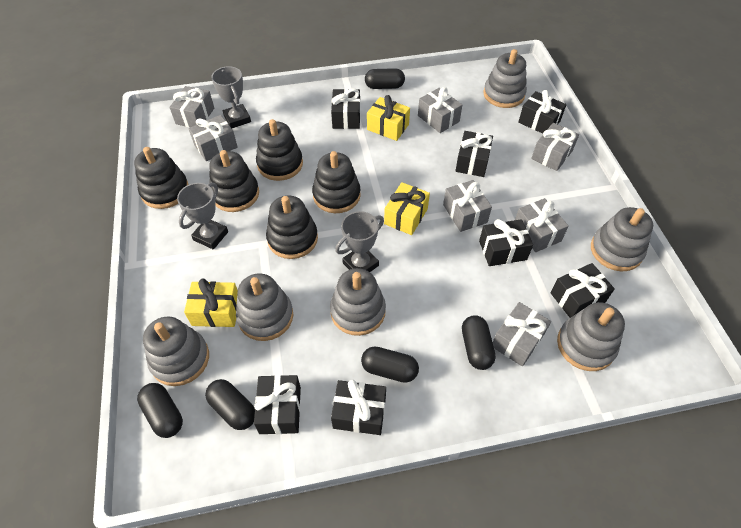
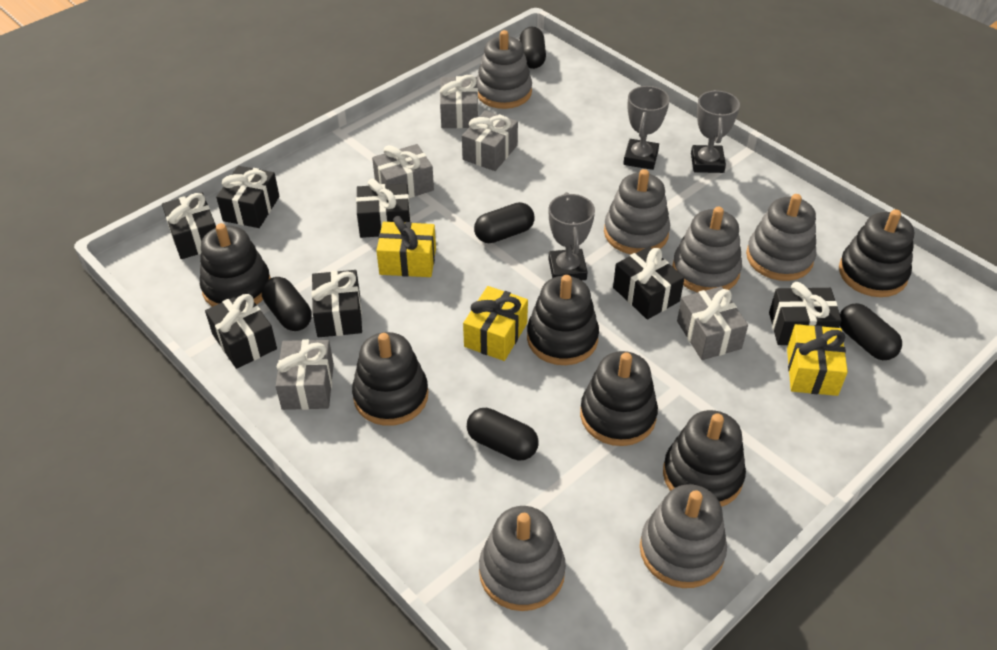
black stacking toy: 5 -> 6
grey gift: 7 -> 5

